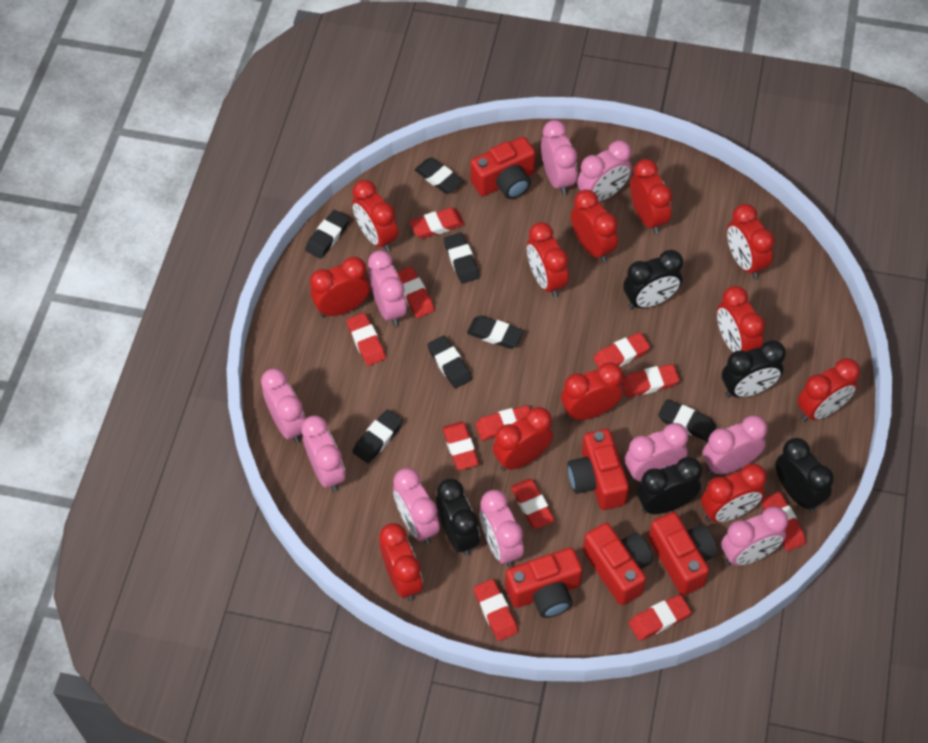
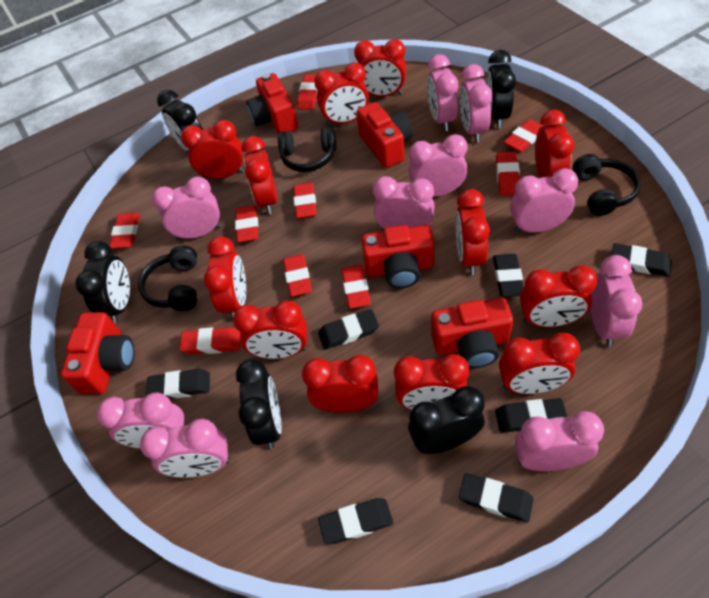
black headphones: 0 -> 3
red eraser: 11 -> 9

